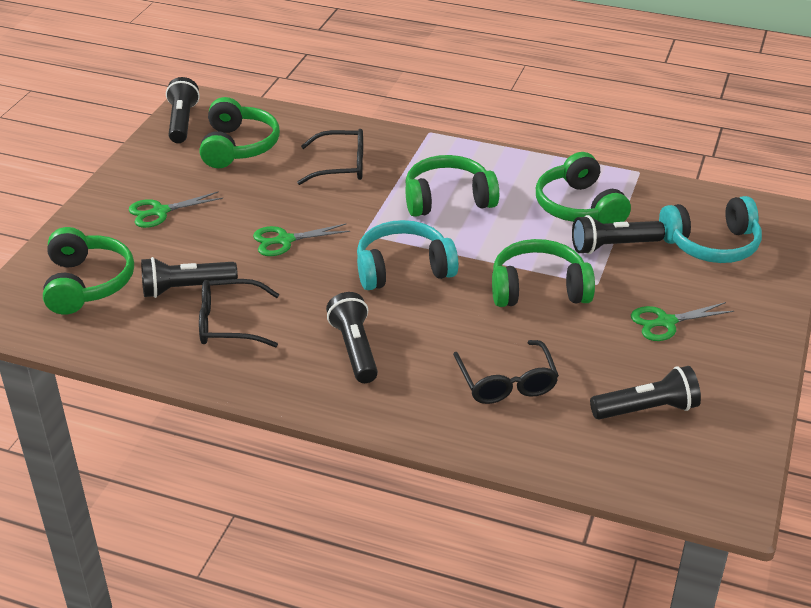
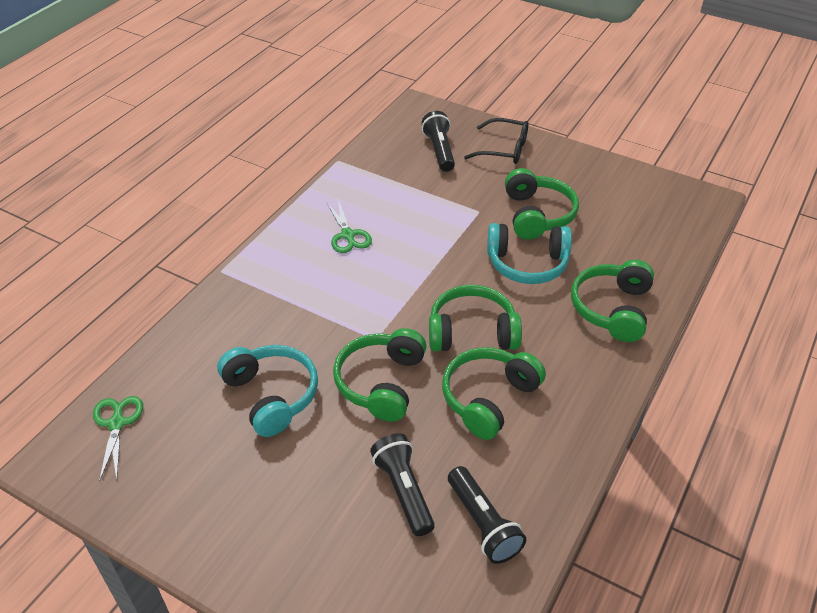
black flashlight: 5 -> 3
black glasses: 3 -> 1
green scissors: 3 -> 2

